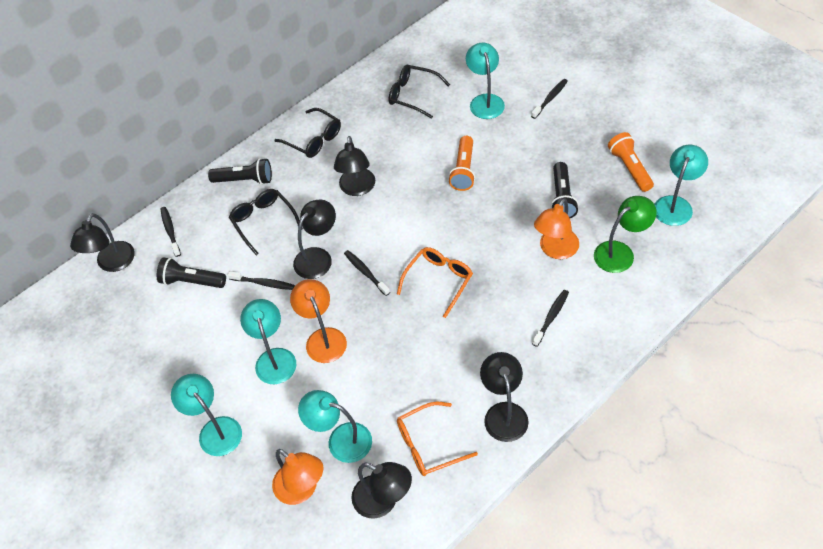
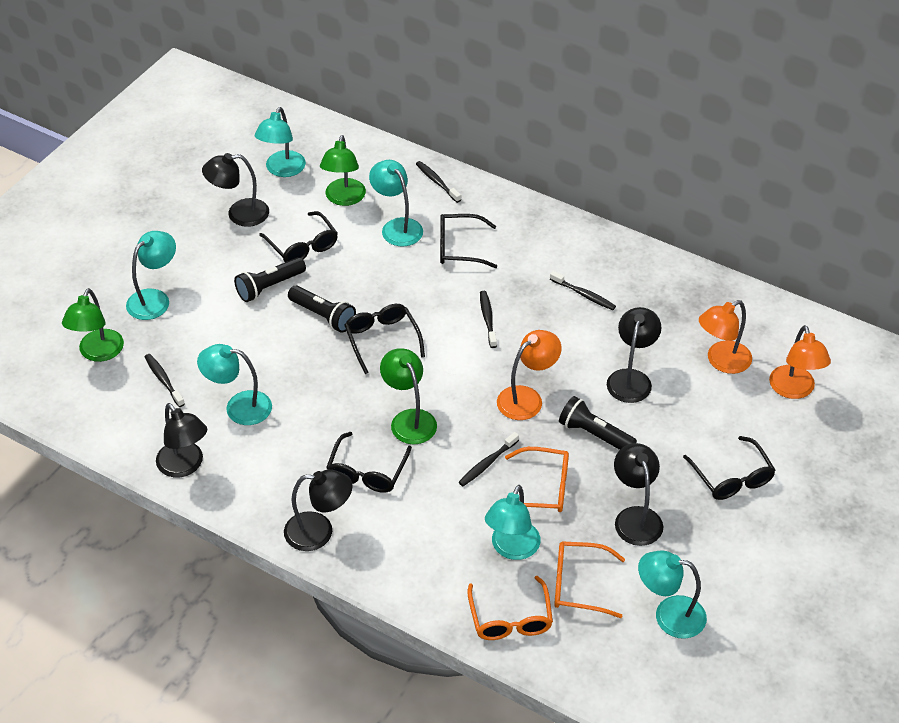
black glasses: 3 -> 5
green lamp: 1 -> 3
orange flashlight: 2 -> 0
orange glasses: 2 -> 3
turquoise lamp: 5 -> 6

